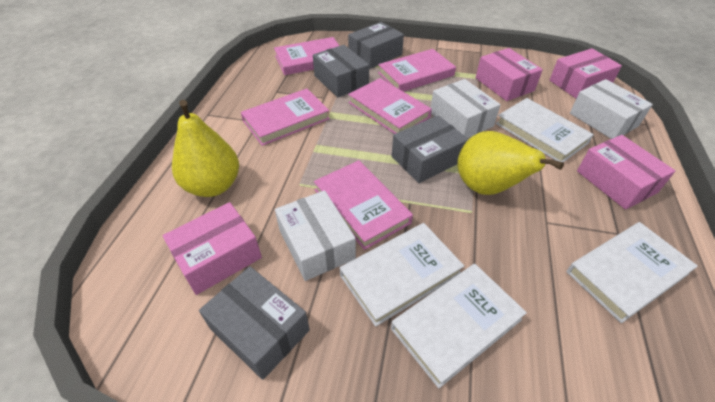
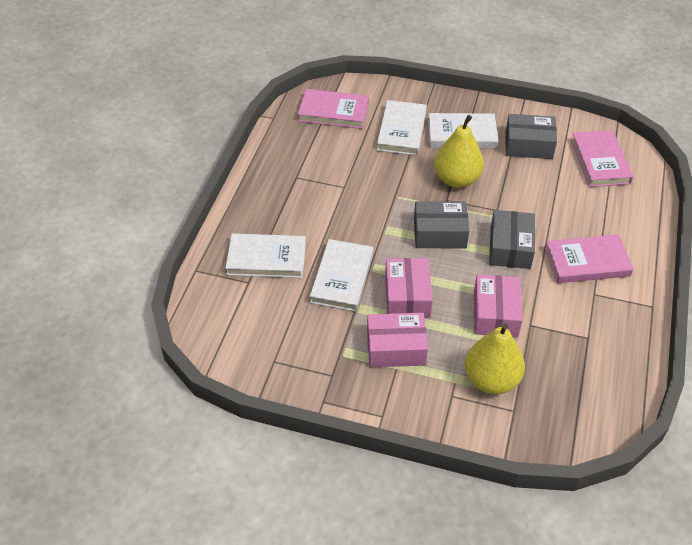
grey box: 4 -> 3
pink book: 5 -> 3
pink box: 4 -> 3
white box: 3 -> 0

